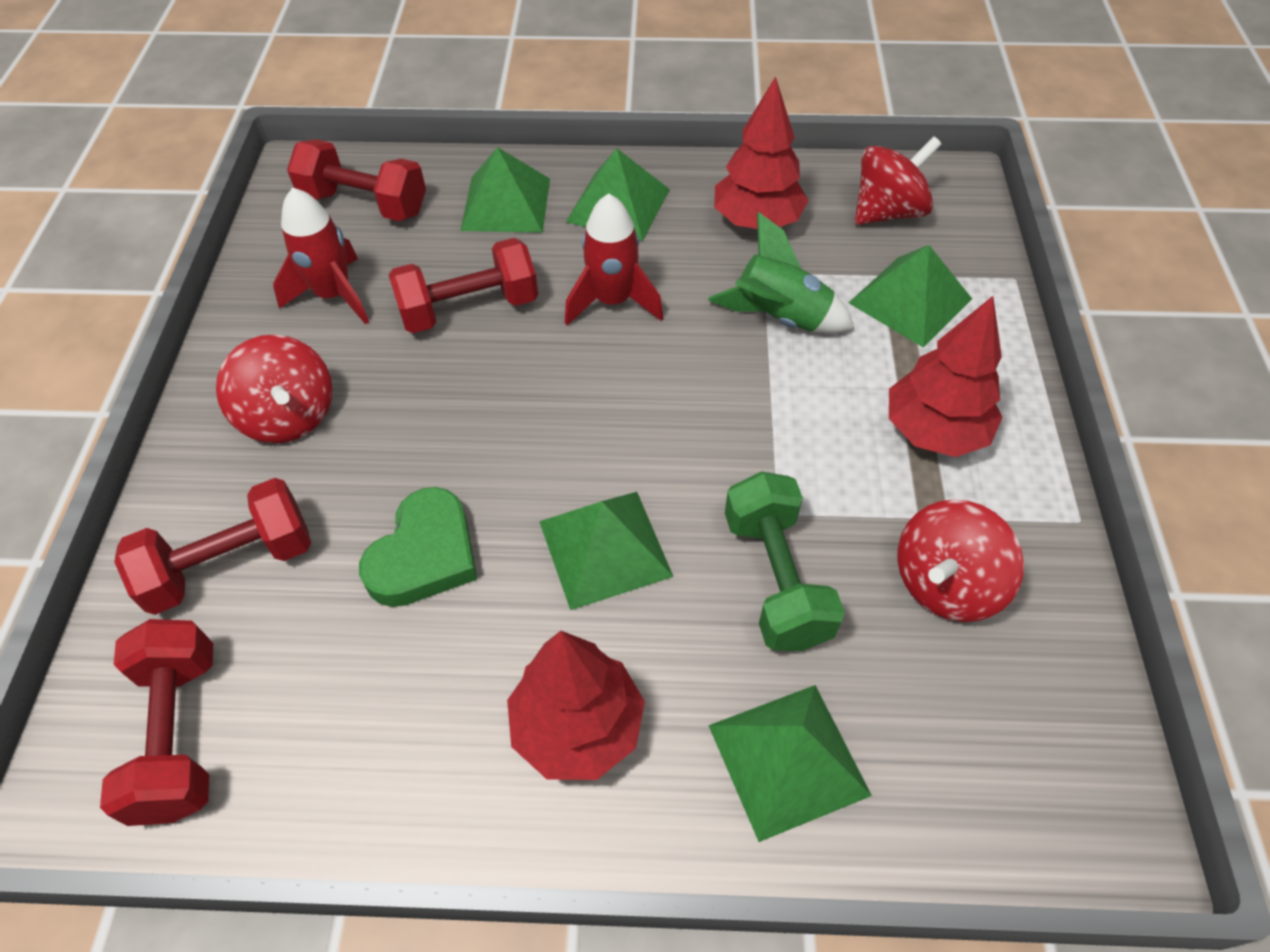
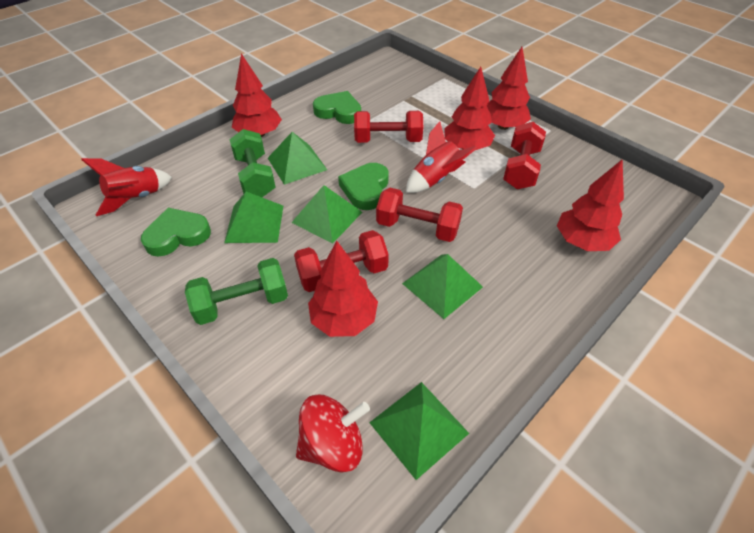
green dumbbell: 1 -> 2
green heart: 1 -> 3
green rocket: 1 -> 0
red spinning top: 3 -> 1
red tree: 3 -> 5

